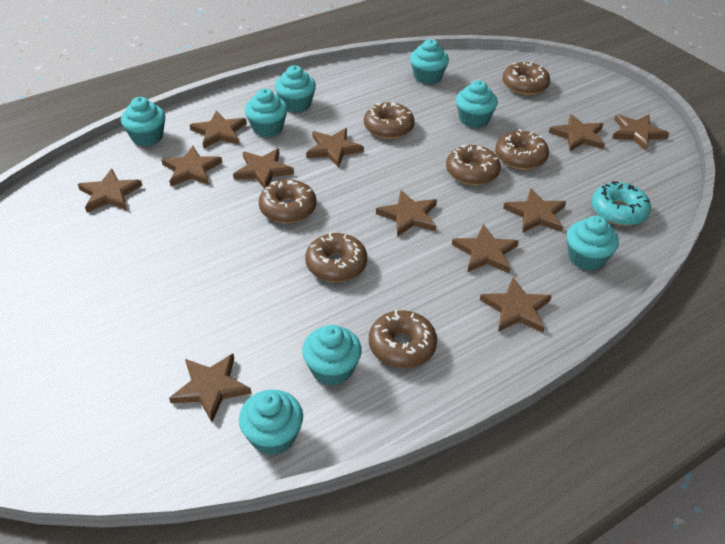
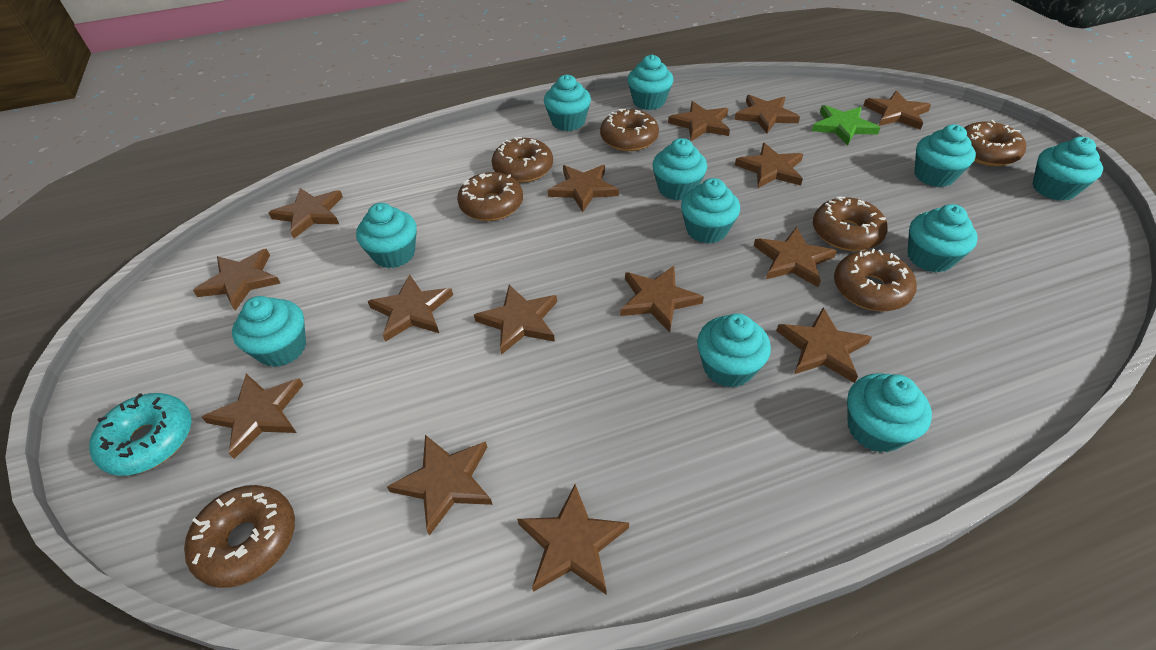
brown star: 12 -> 15
green star: 0 -> 1
turquoise cupcake: 8 -> 11

